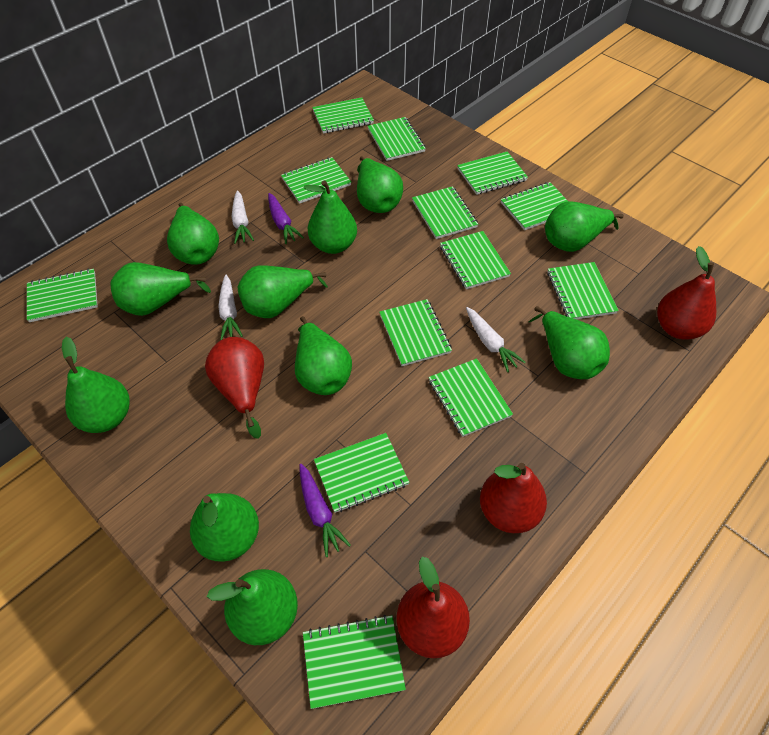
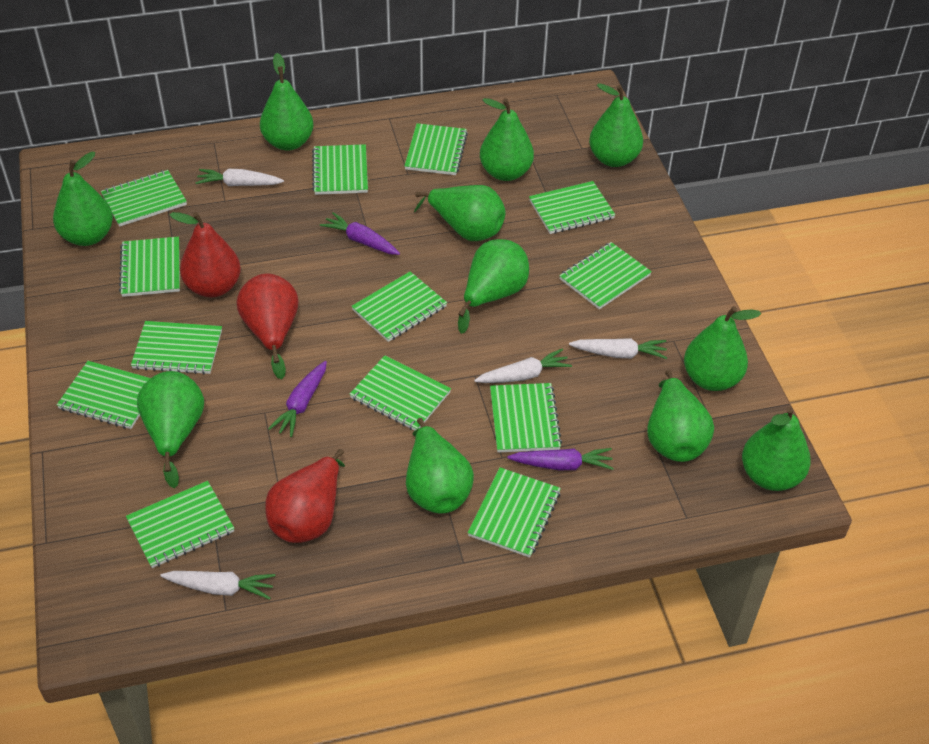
purple carrot: 2 -> 3
red pear: 4 -> 3
white carrot: 3 -> 4

